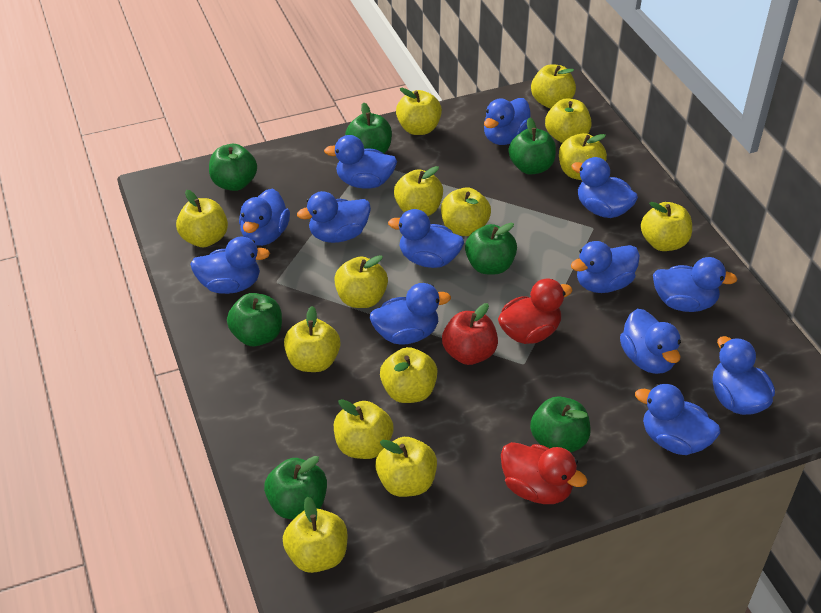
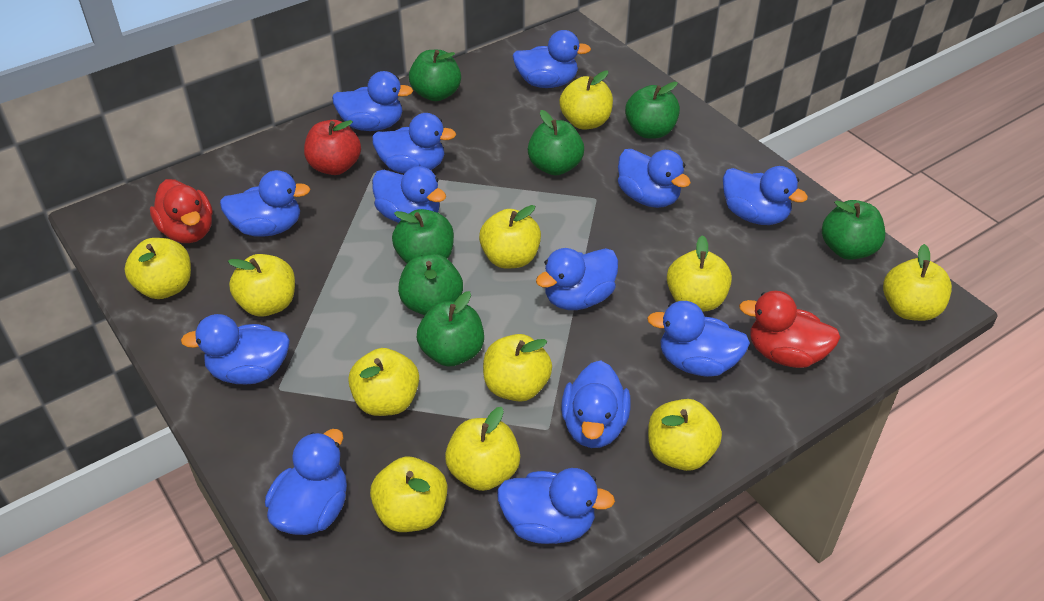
yellow apple: 14 -> 11

